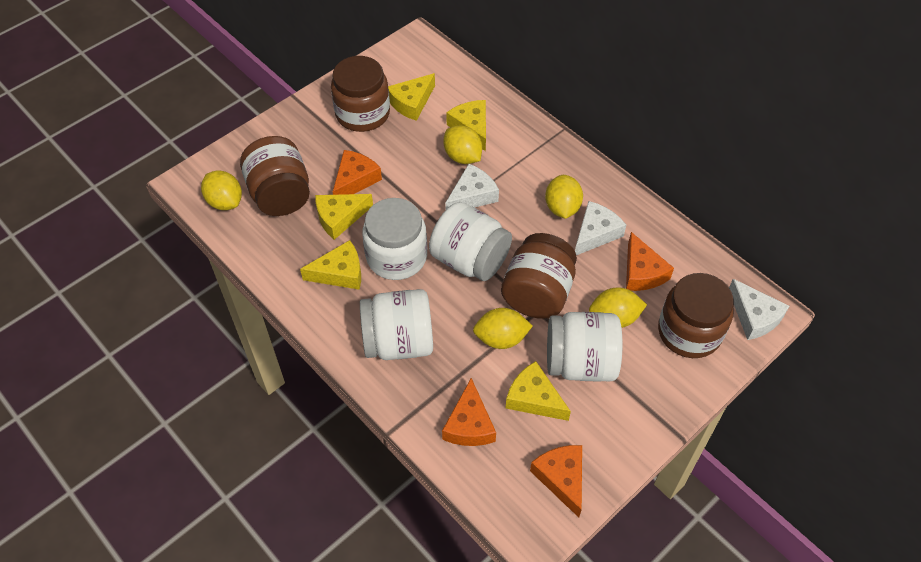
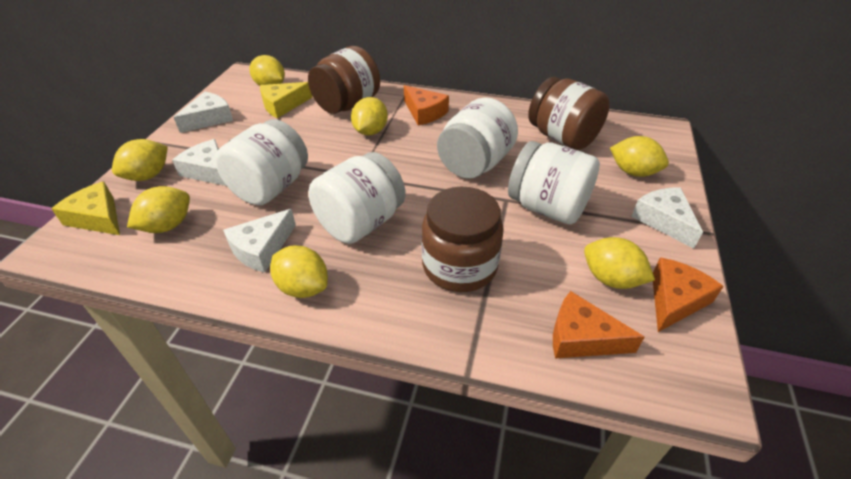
brown jar: 4 -> 3
orange cheese: 4 -> 3
white cheese: 3 -> 4
yellow cheese: 5 -> 2
yellow lemon: 5 -> 7

